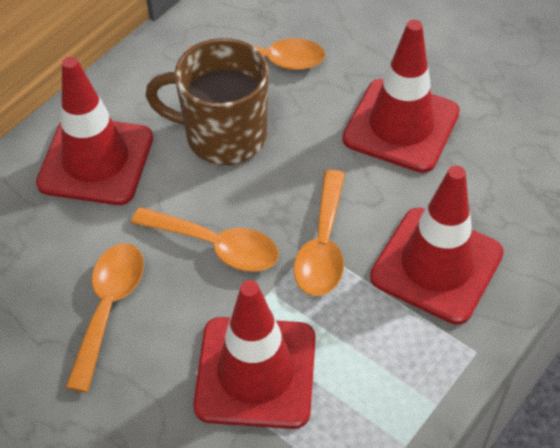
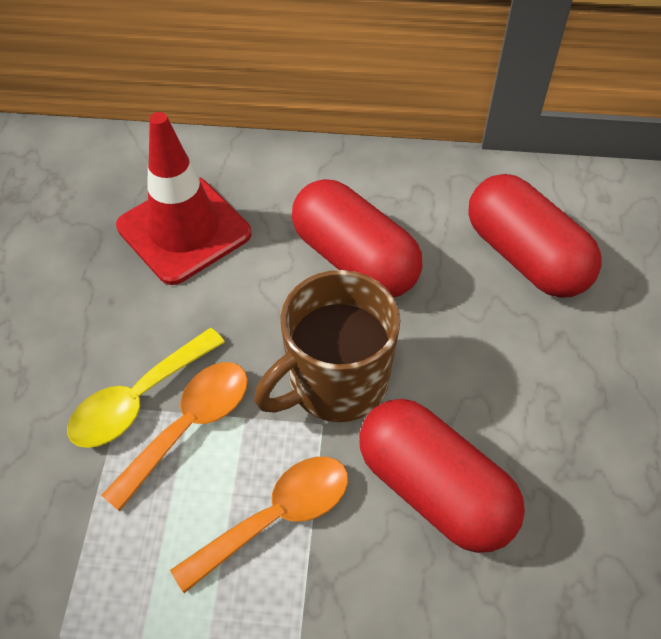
orange spoon: 4 -> 2
red capsule: 0 -> 3
red traffic cone: 4 -> 1
yellow spoon: 0 -> 1

